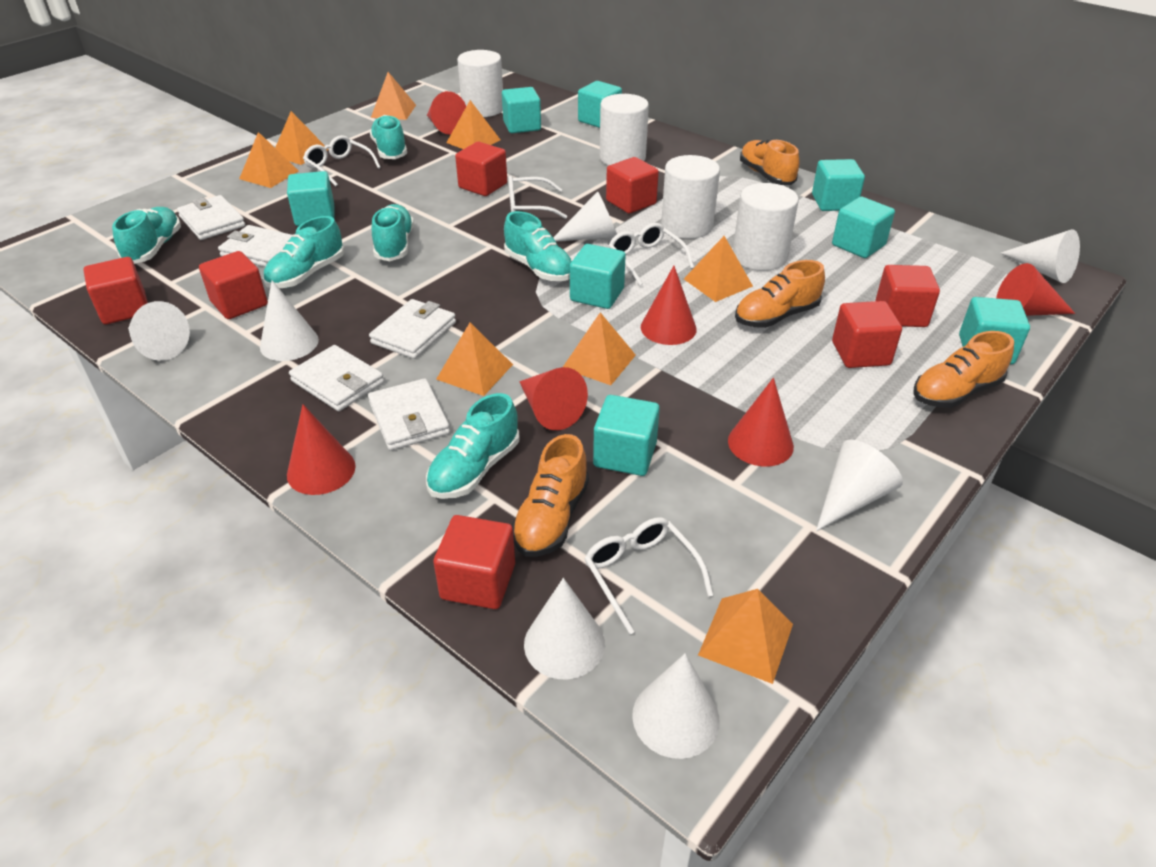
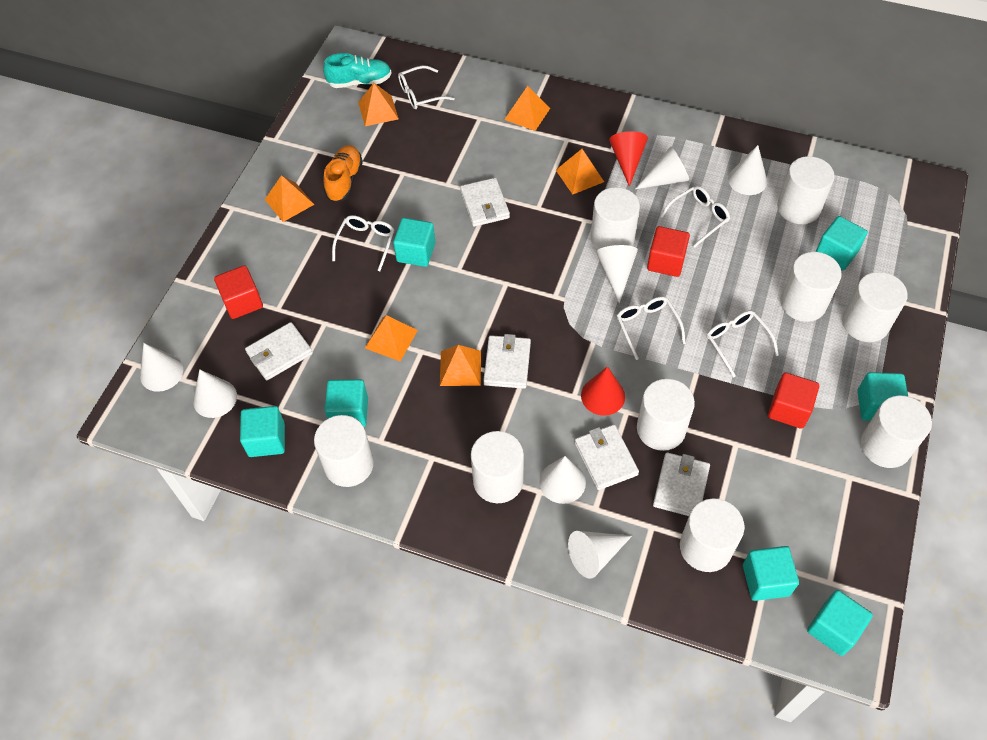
orange pyramid: 8 -> 6
orange shoe: 4 -> 1
red cone: 6 -> 2
red cube: 7 -> 3
turquoise cube: 8 -> 7
turquoise shoe: 6 -> 1
white cylinder: 4 -> 9
white glasses: 4 -> 5

